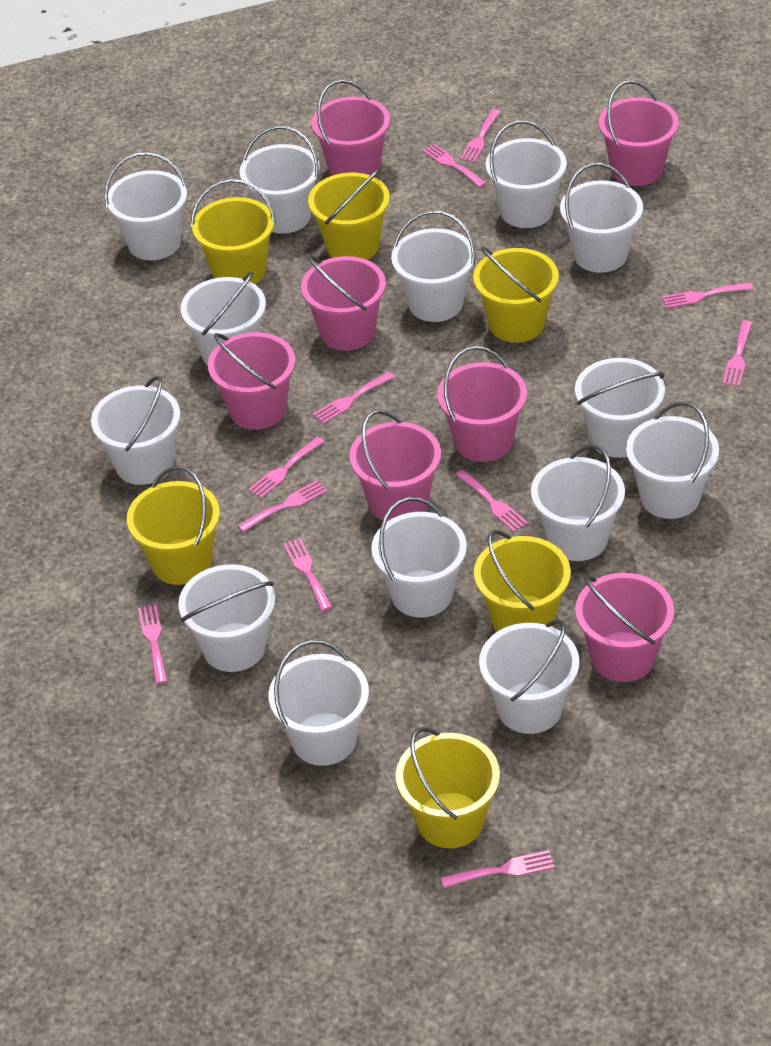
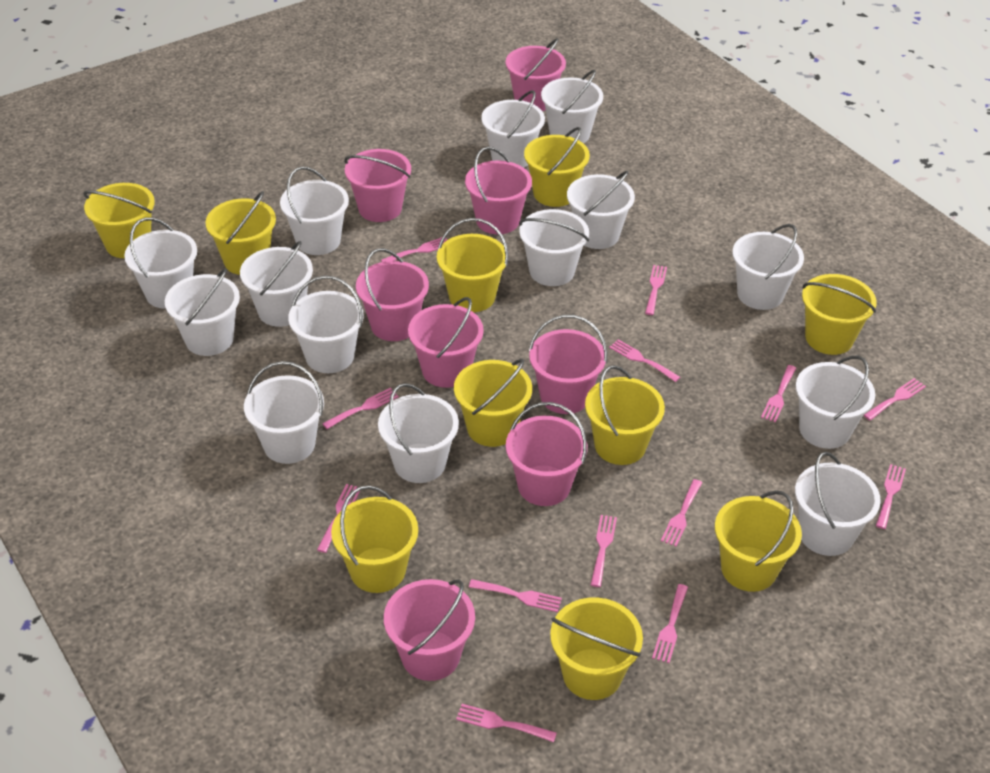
pink bucket: 7 -> 8
pink fork: 11 -> 13
yellow bucket: 6 -> 10

